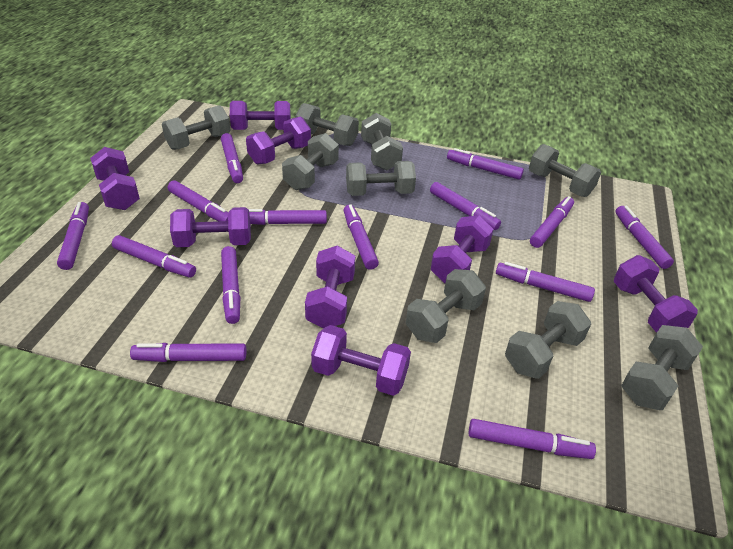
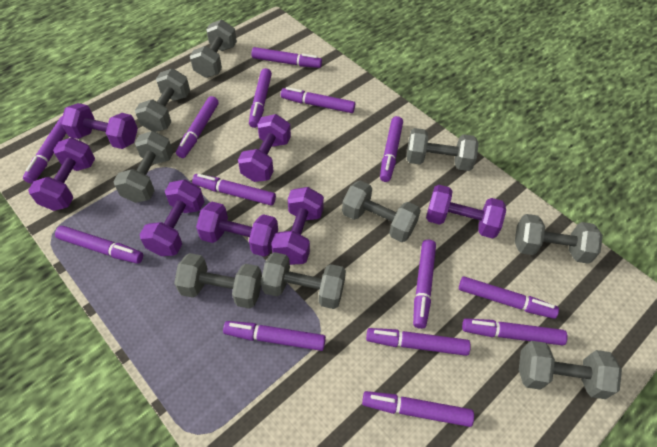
purple dumbbell: 8 -> 7

